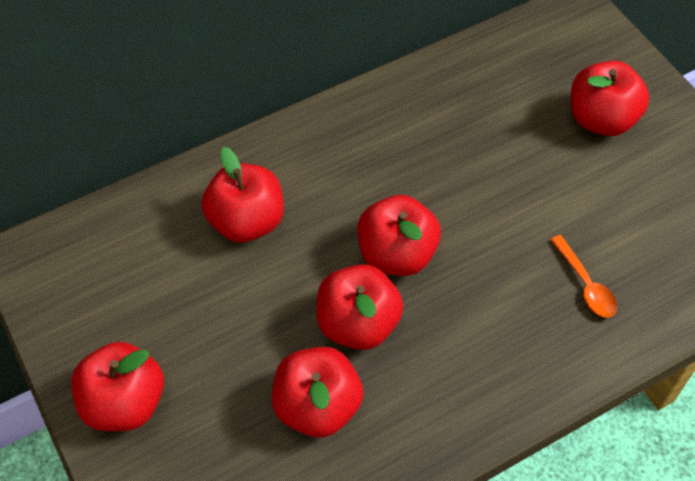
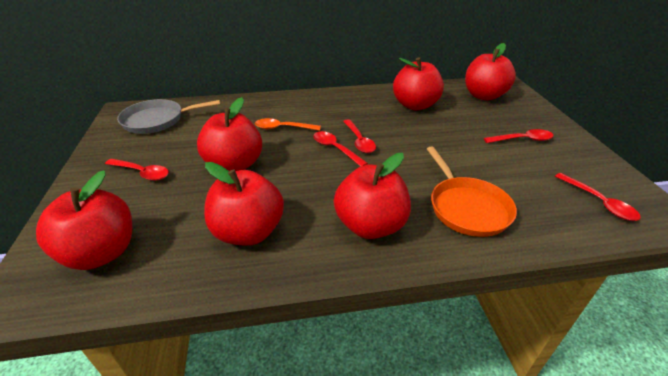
grey pan: 0 -> 1
orange pan: 0 -> 1
red spoon: 0 -> 5

